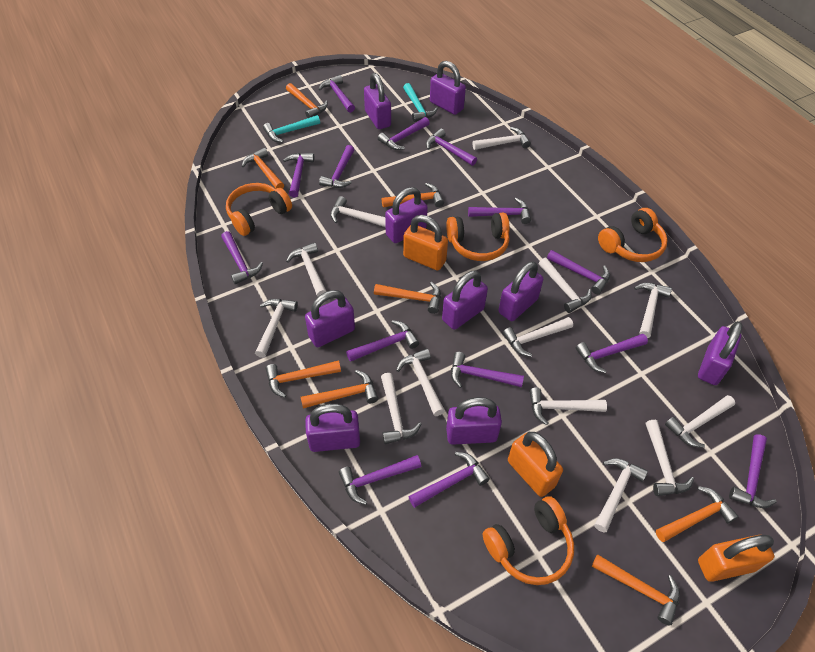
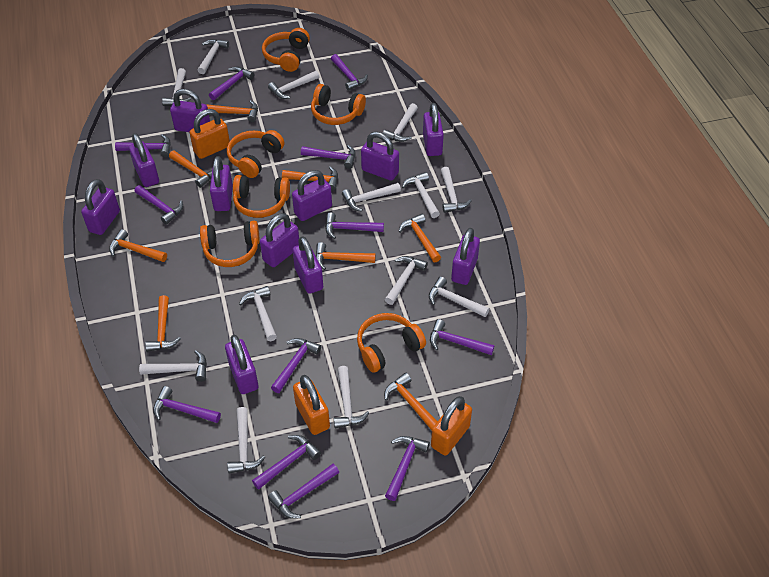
orange headphones: 4 -> 6
purple hammer: 14 -> 12
purple padlock: 9 -> 11
turquoise hammer: 2 -> 0

